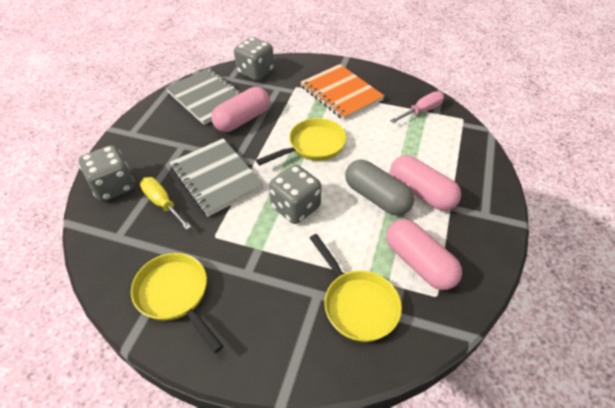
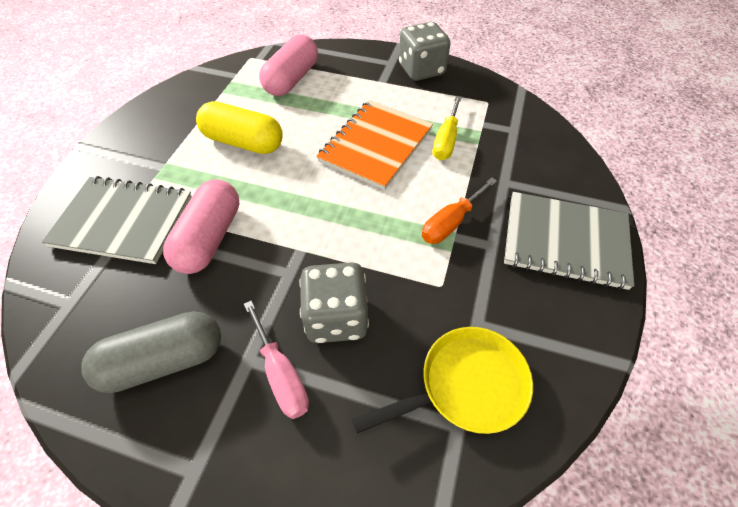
grey dice: 3 -> 2
orange screwdriver: 0 -> 1
pink capsule: 3 -> 2
yellow capsule: 0 -> 1
yellow pan: 3 -> 1

